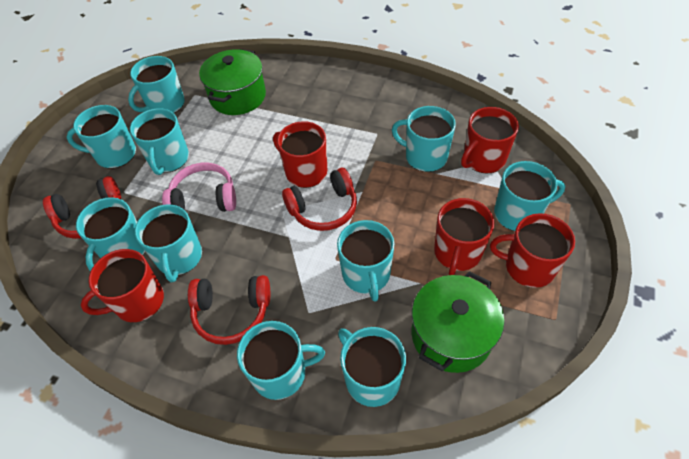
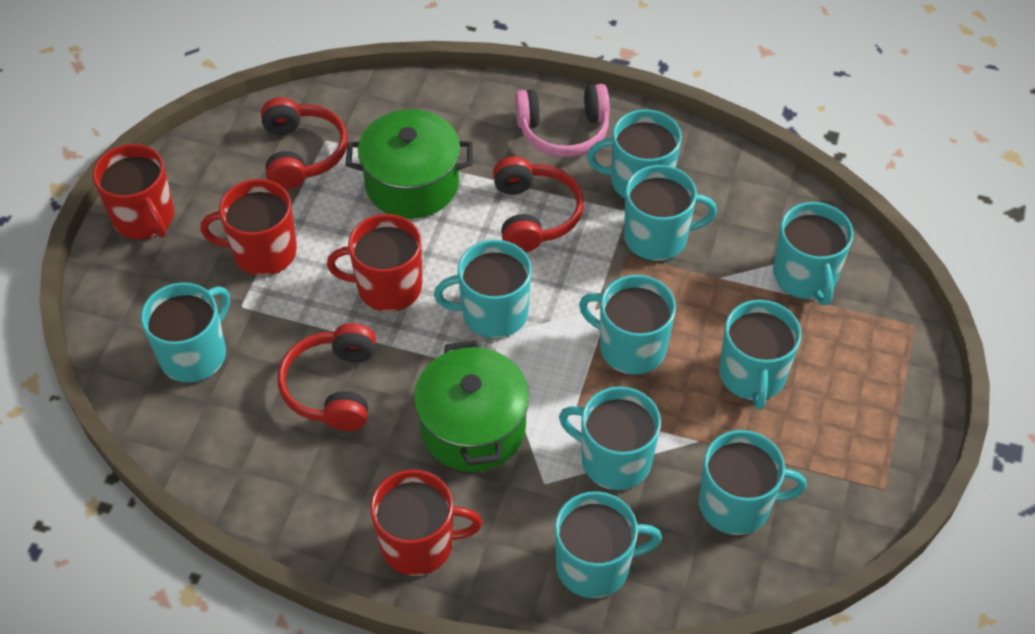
red mug: 5 -> 4

